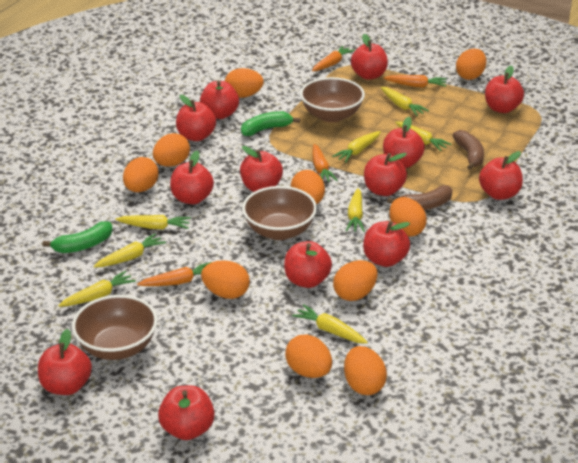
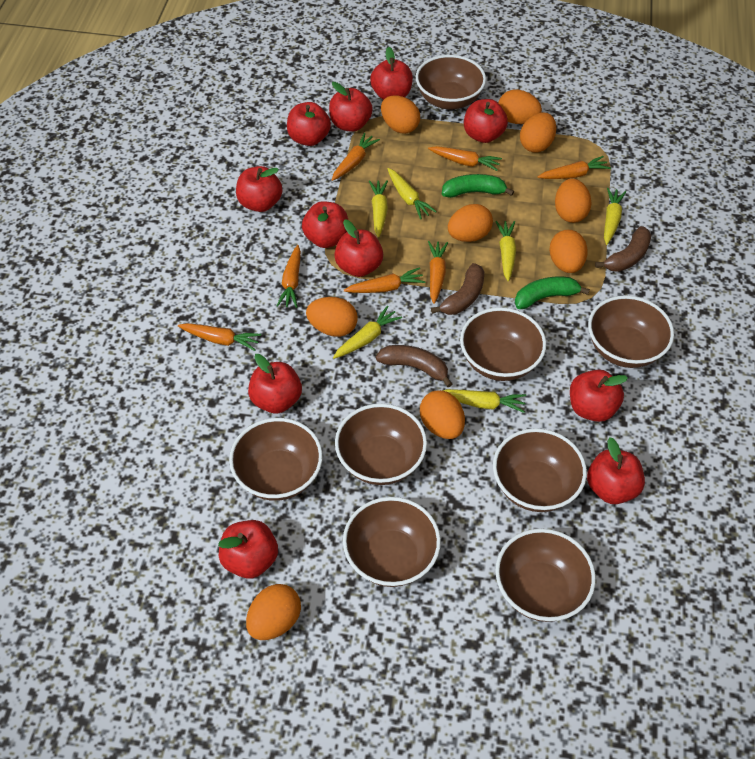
brown banana: 2 -> 3
brown bowl: 3 -> 8
orange carrot: 4 -> 7
orange egg: 10 -> 9
red apple: 13 -> 11
yellow carrot: 8 -> 6

